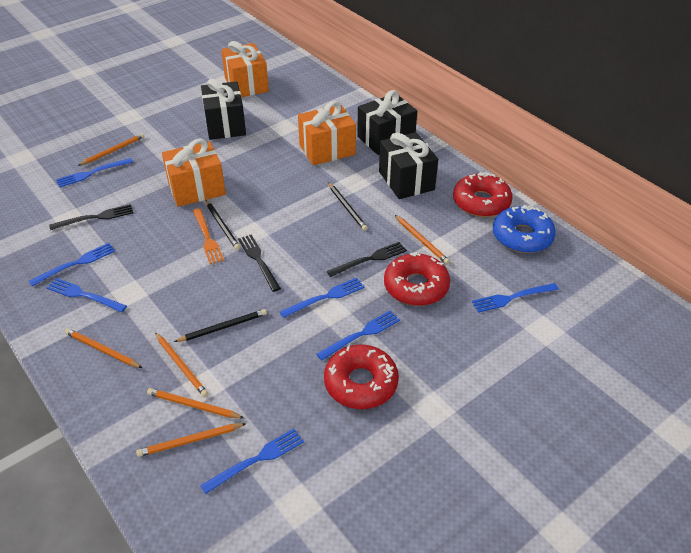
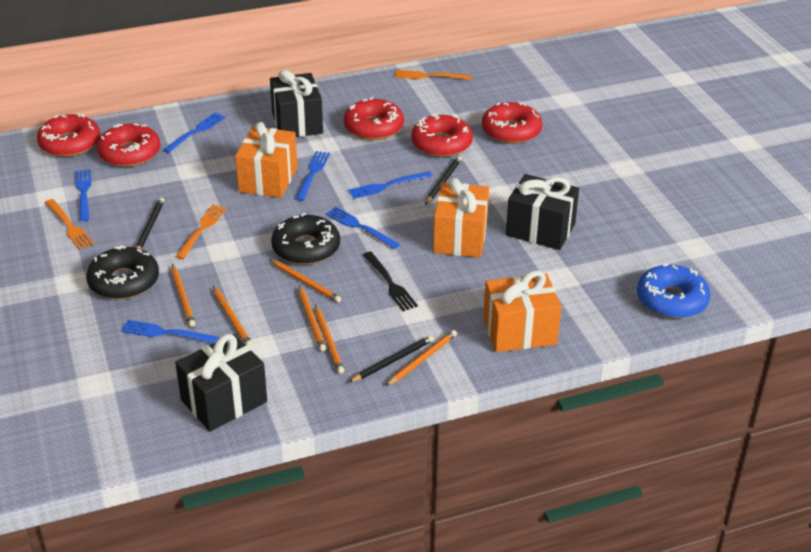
black donut: 0 -> 2
black fork: 3 -> 1
blue fork: 7 -> 6
orange fork: 1 -> 3
red donut: 3 -> 5

